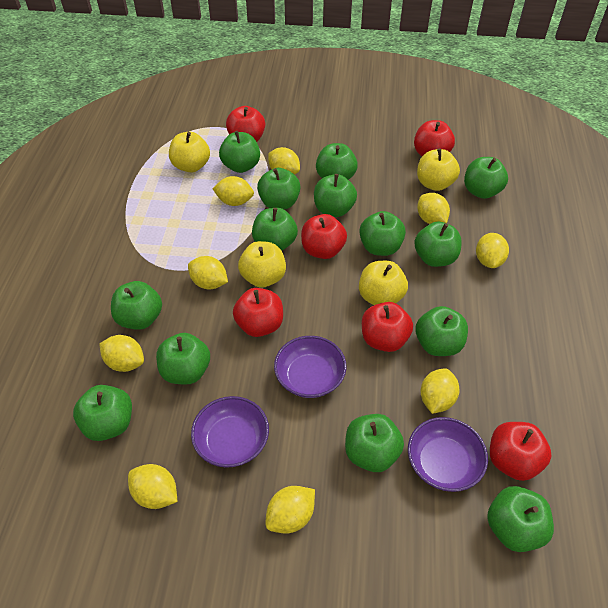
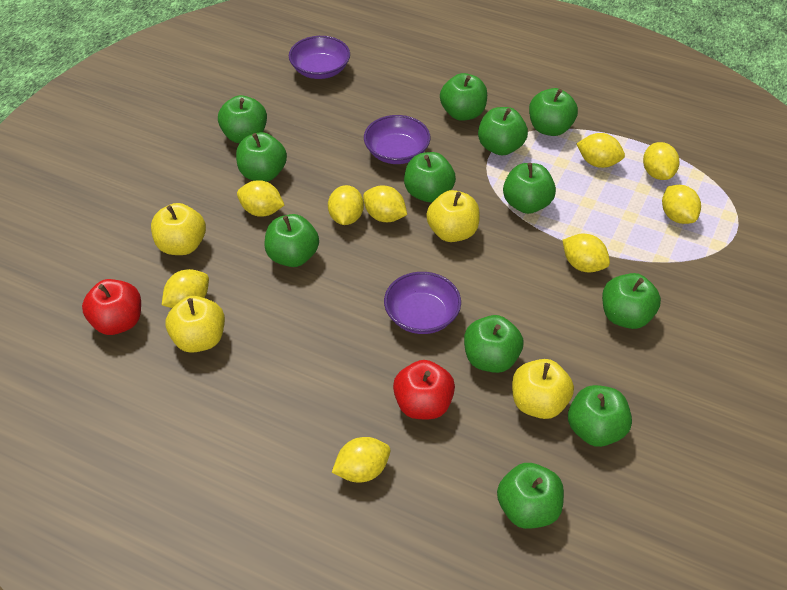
green apple: 14 -> 12
red apple: 6 -> 2

